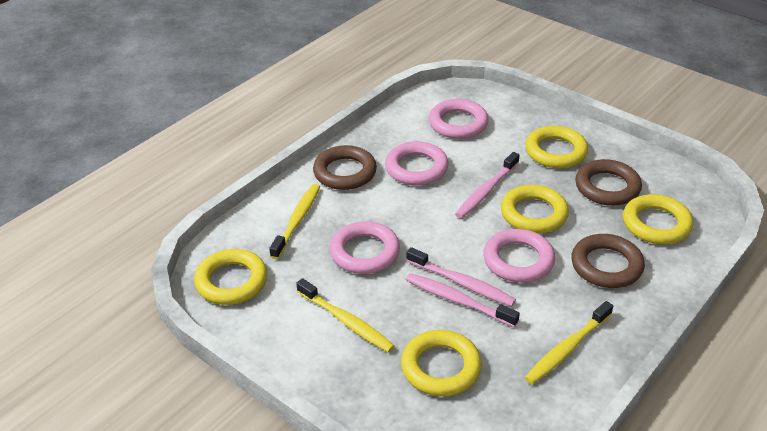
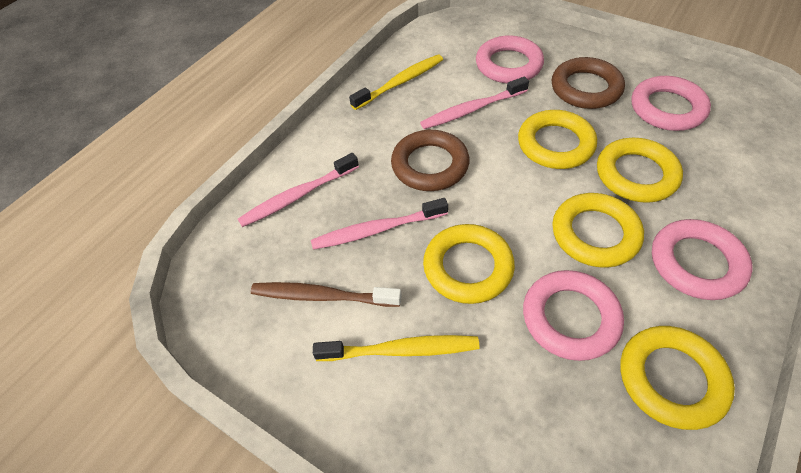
brown ring: 3 -> 2
brown toothbrush: 0 -> 1
yellow toothbrush: 3 -> 2

